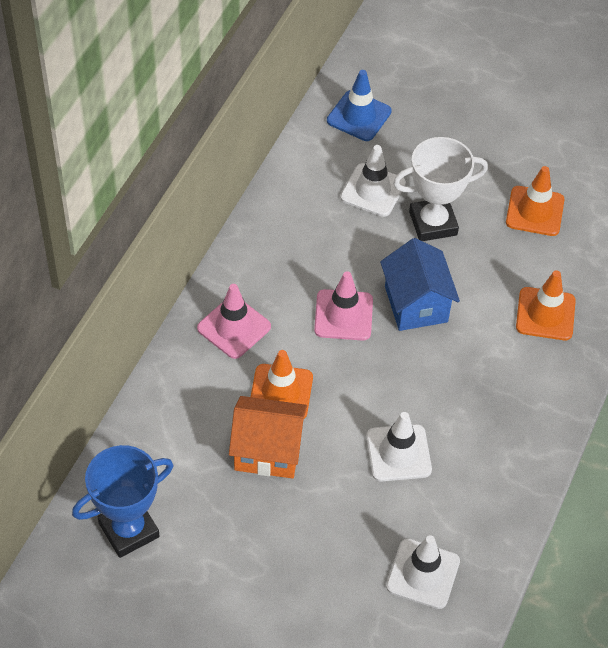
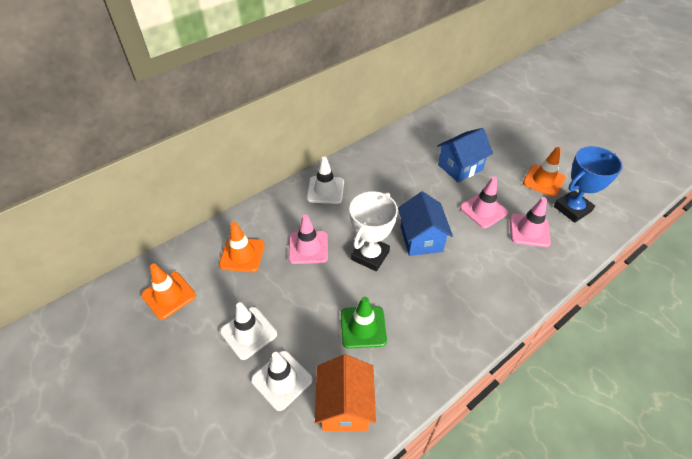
blue house: 1 -> 2
blue traffic cone: 1 -> 0
green traffic cone: 0 -> 1
pink traffic cone: 2 -> 3

